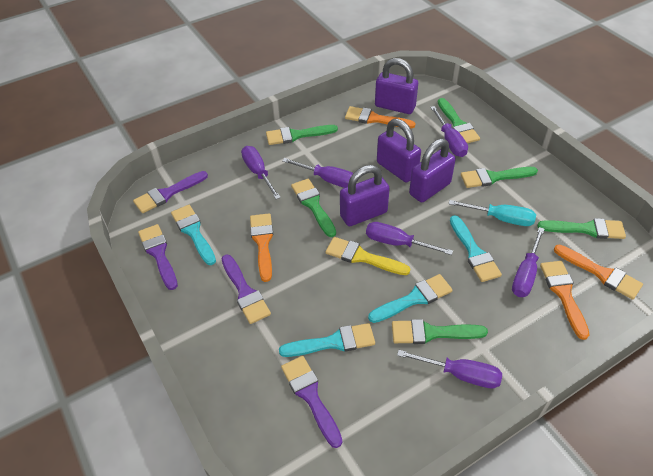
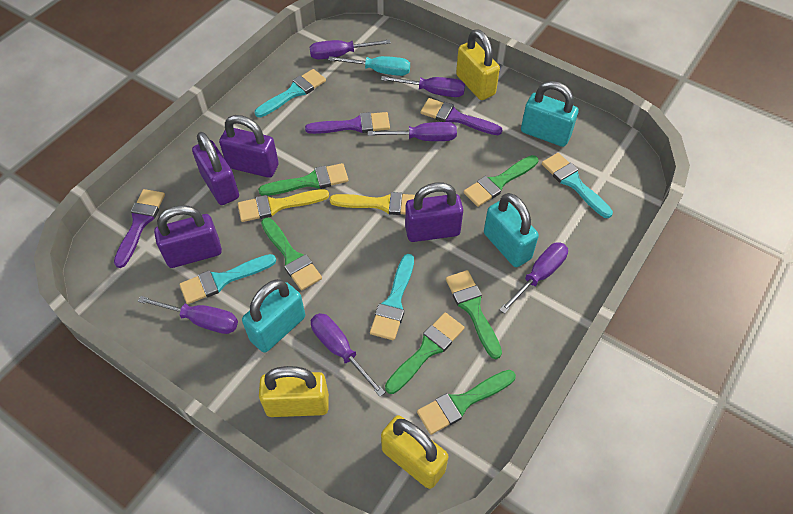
orange brush: 4 -> 0
purple brush: 4 -> 3
turquoise padlock: 0 -> 3
yellow brush: 1 -> 2
yellow padlock: 0 -> 3

